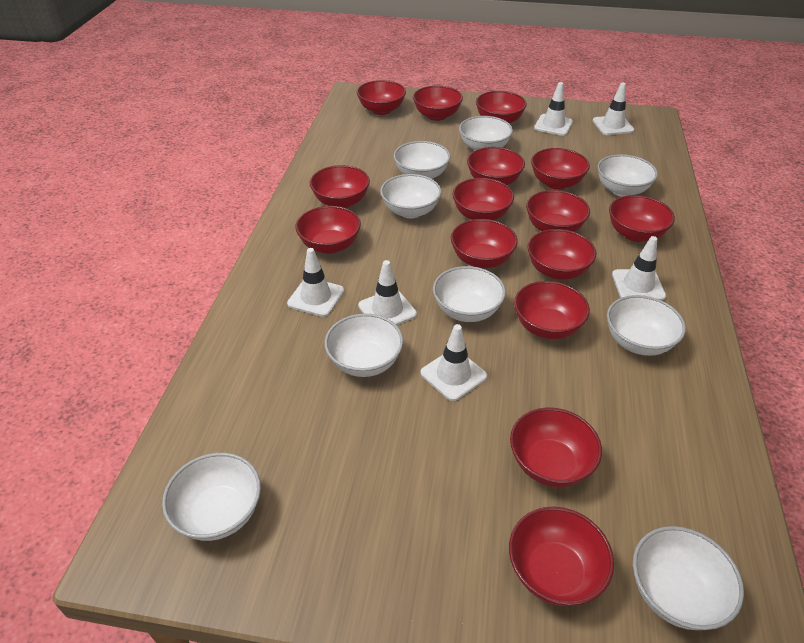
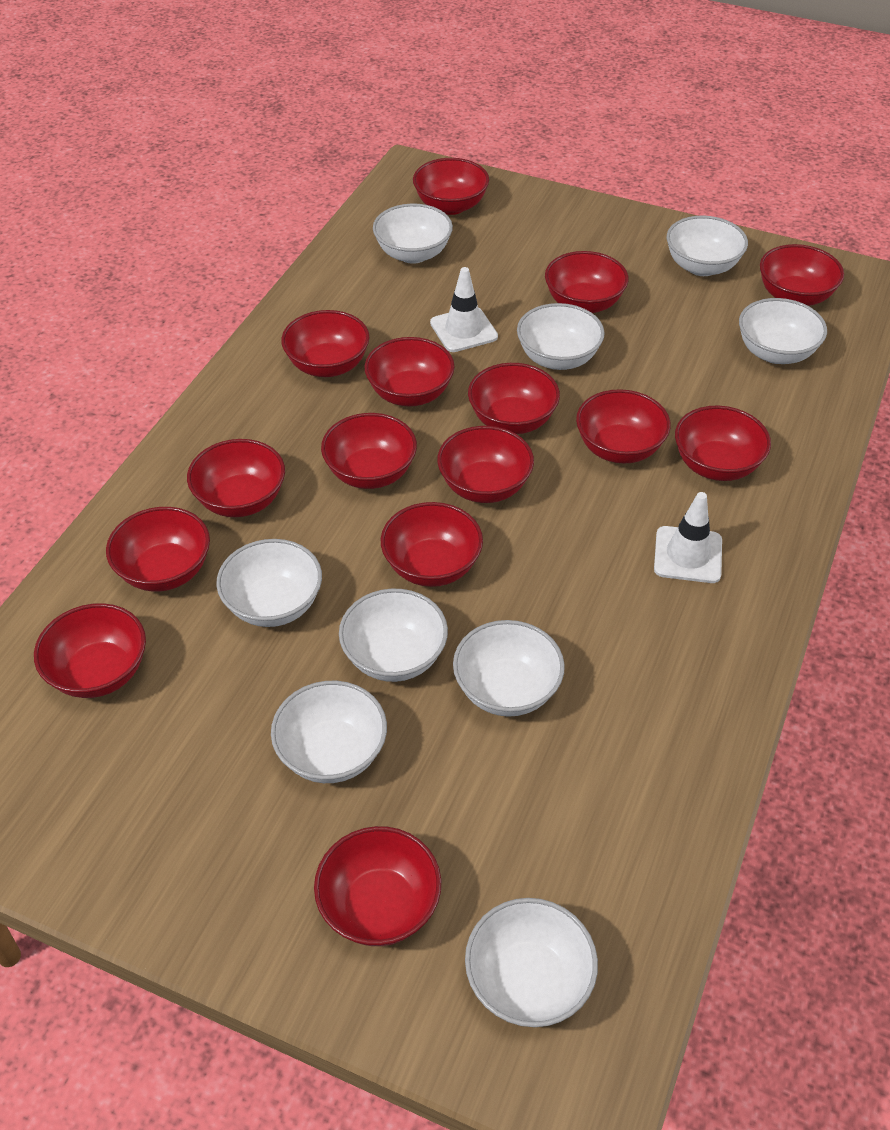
white traffic cone: 6 -> 2

